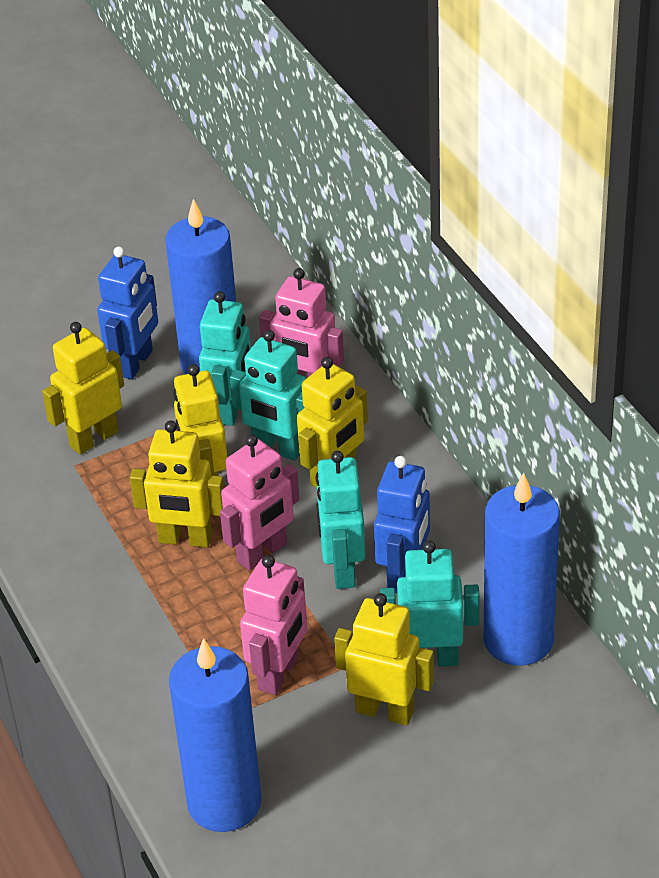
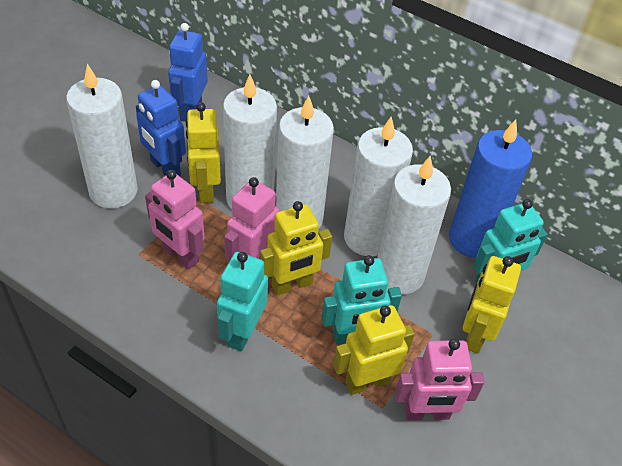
blue candle: 3 -> 1
turquoise robot: 4 -> 3
white candle: 0 -> 5
yellow robot: 5 -> 4

